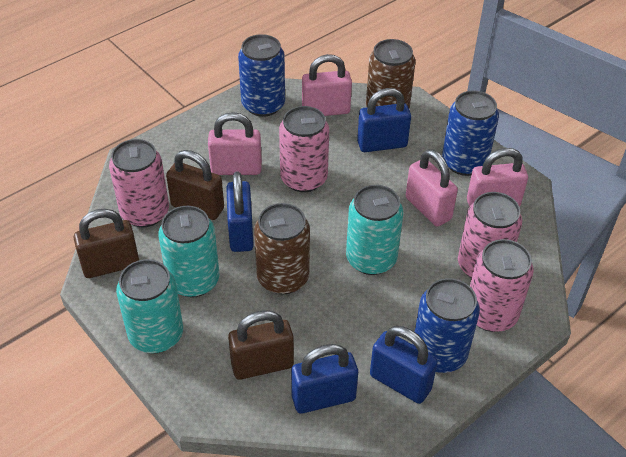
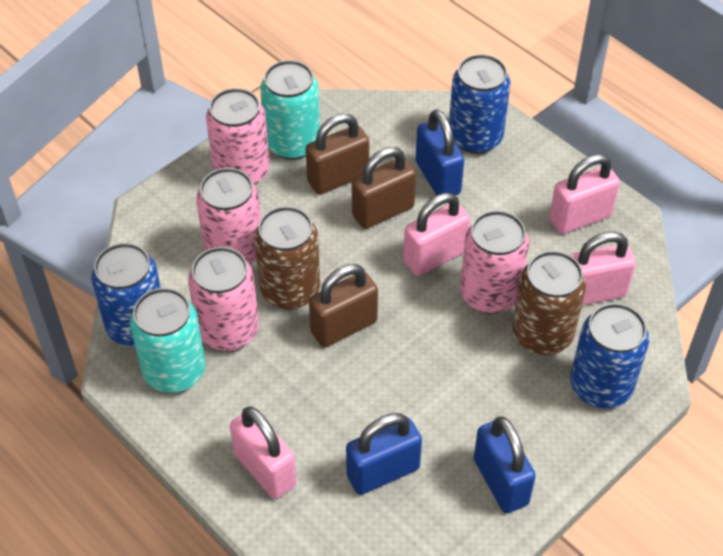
blue padlock: 4 -> 3
turquoise can: 3 -> 2

